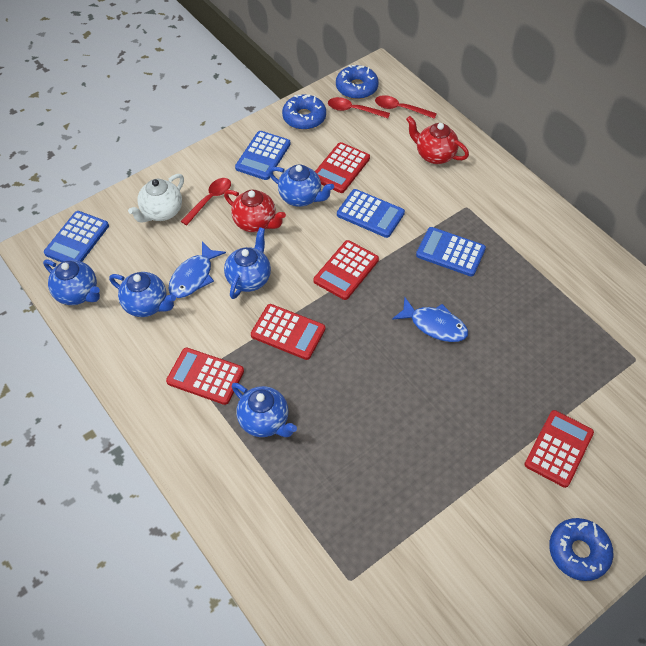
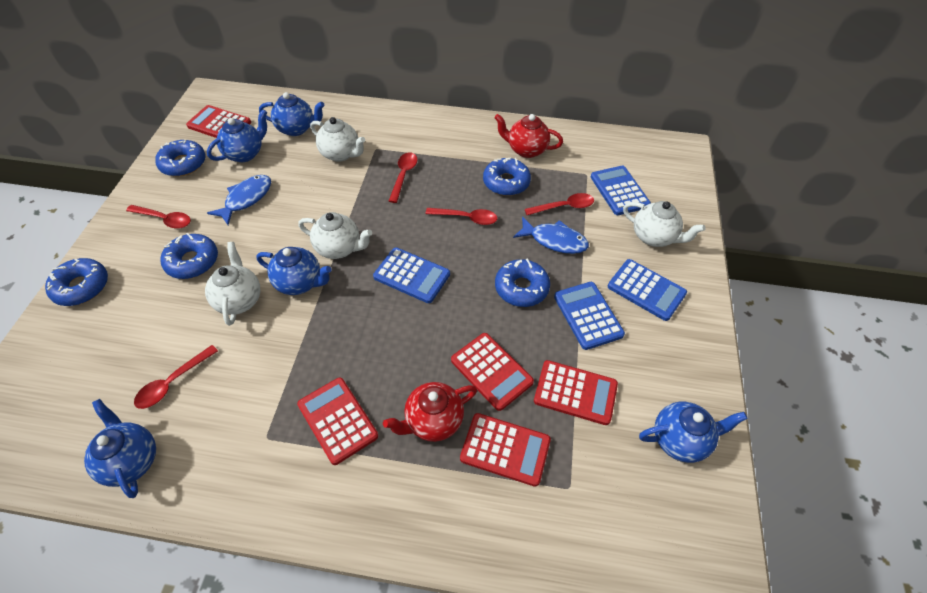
blue donut: 3 -> 5
red spoon: 3 -> 5
white teapot: 1 -> 4

